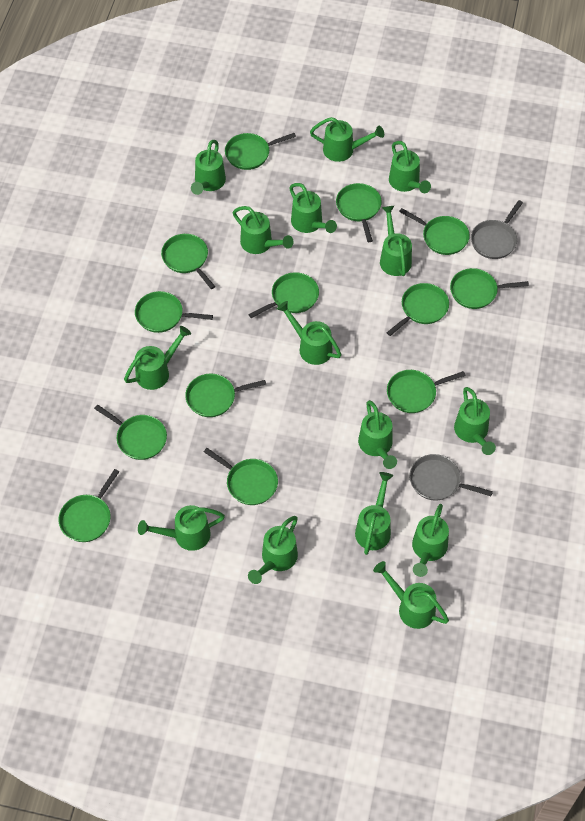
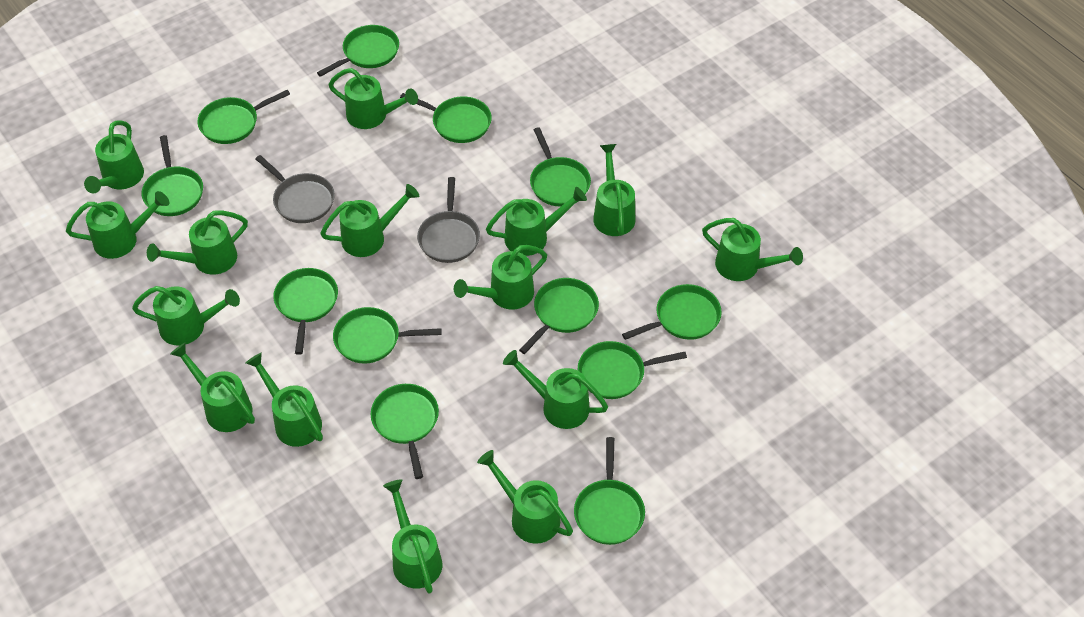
green pan: 13 -> 12

